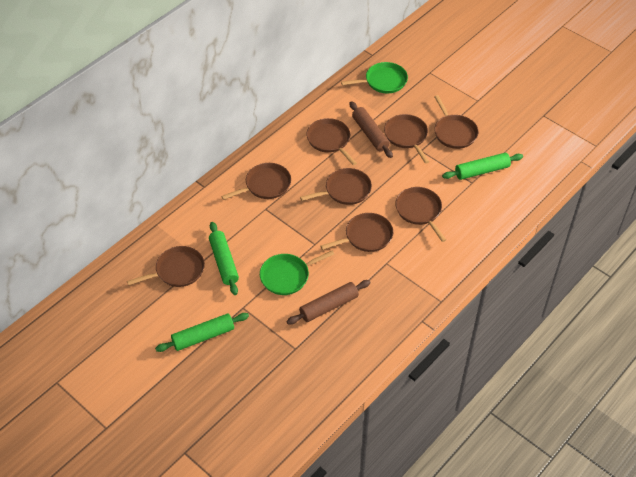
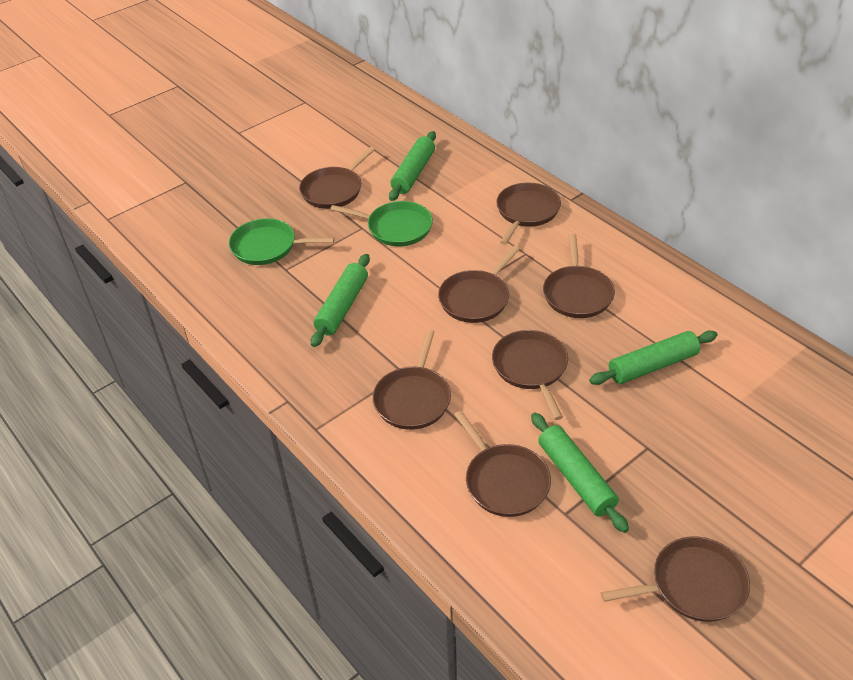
brown rolling pin: 2 -> 0
green rolling pin: 3 -> 4

